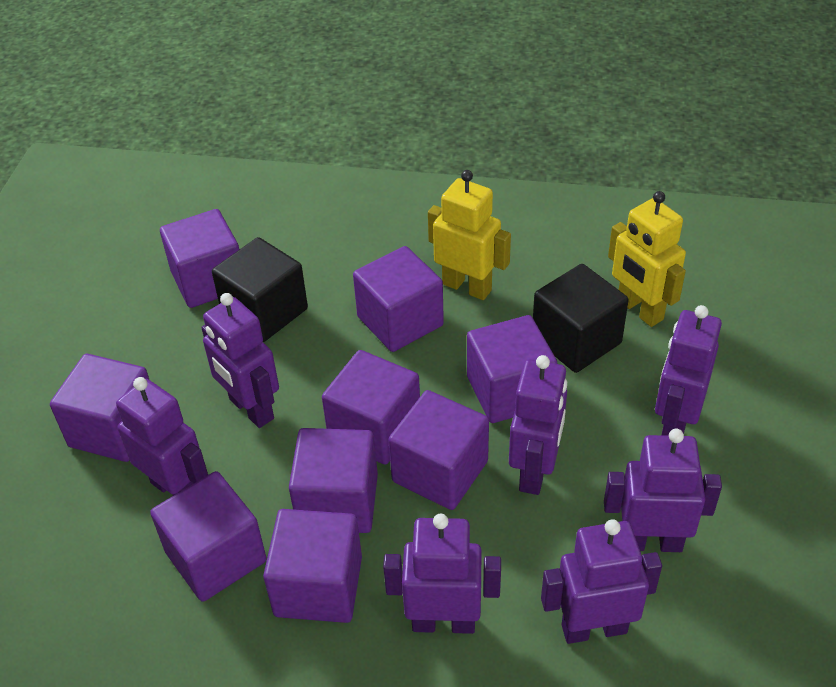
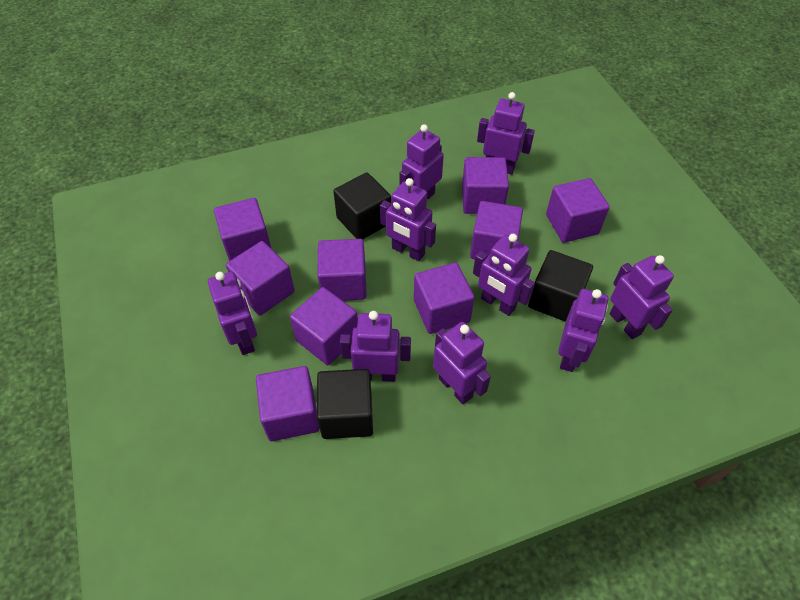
black cube: 2 -> 3
purple robot: 7 -> 9
yellow robot: 2 -> 0

